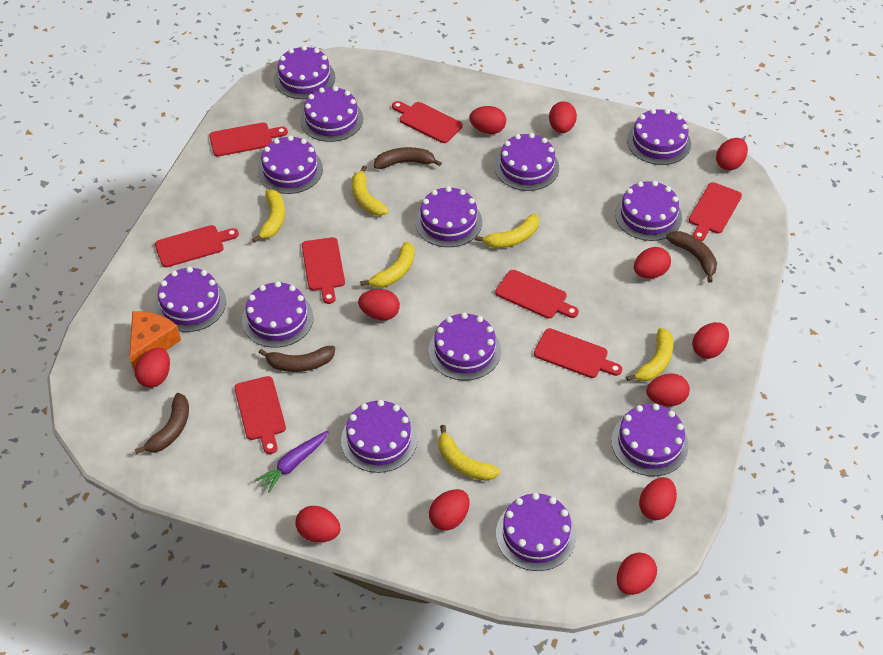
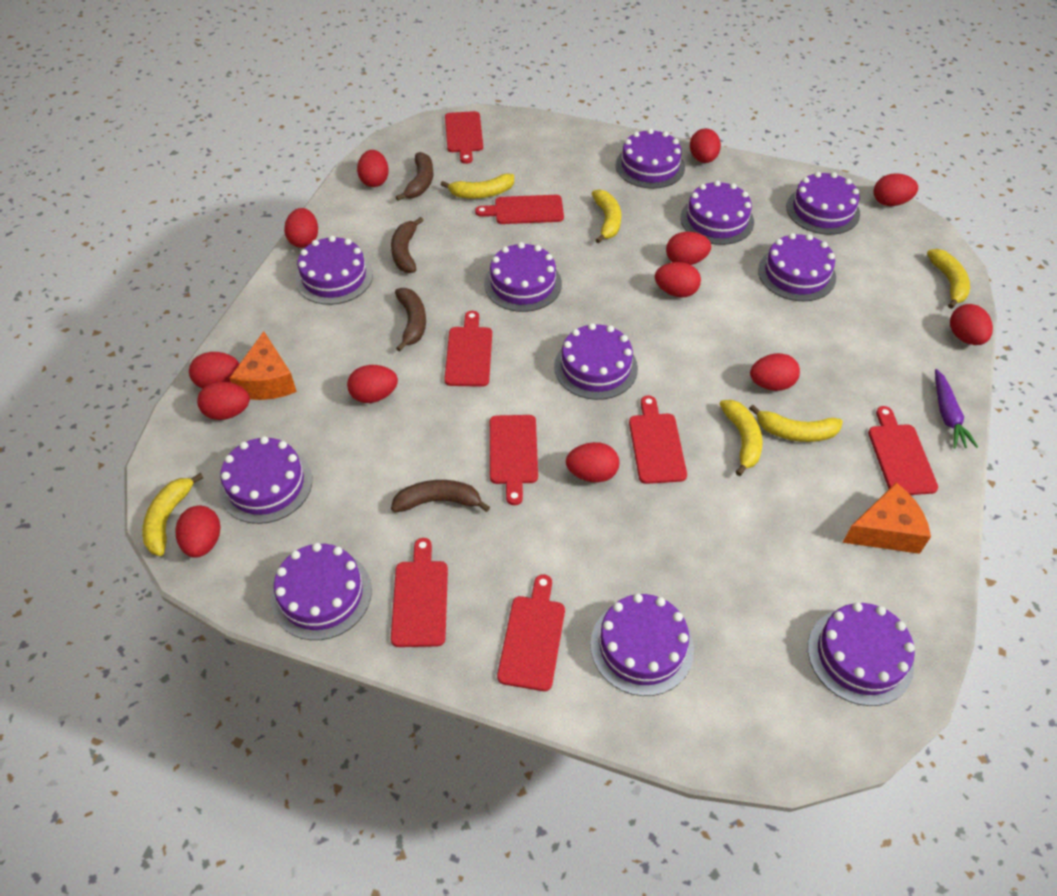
orange cheese: 1 -> 2
purple cake: 13 -> 11
red egg: 12 -> 13

